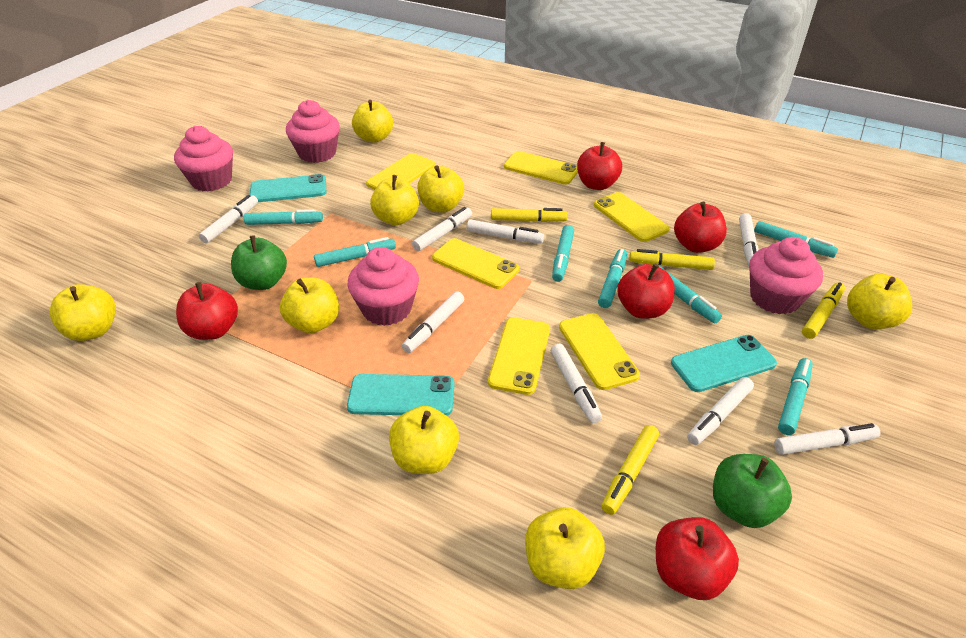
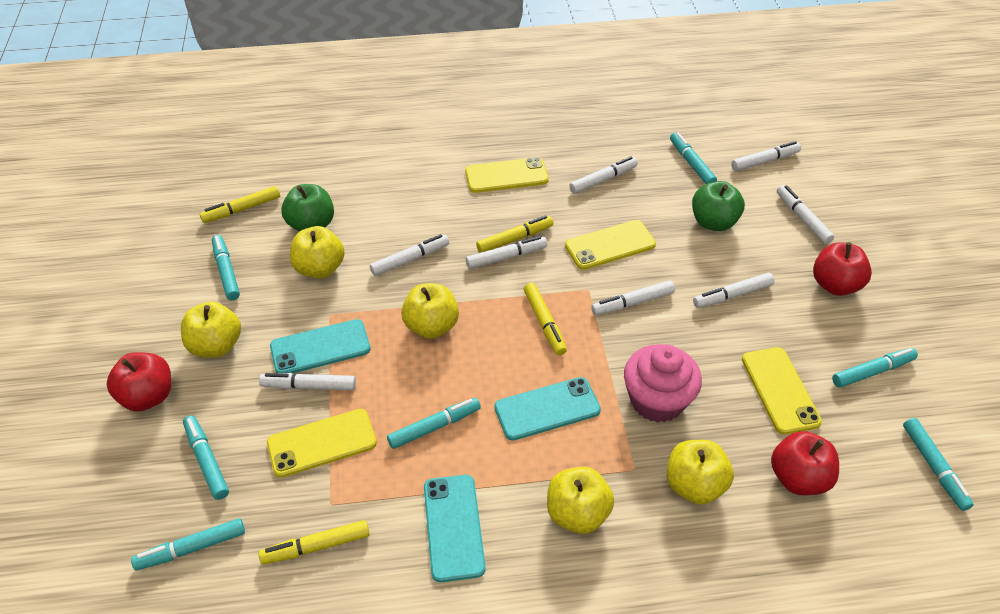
pink cupcake: 4 -> 1
red apple: 5 -> 3
yellow apple: 8 -> 5
yellow phone: 6 -> 4

